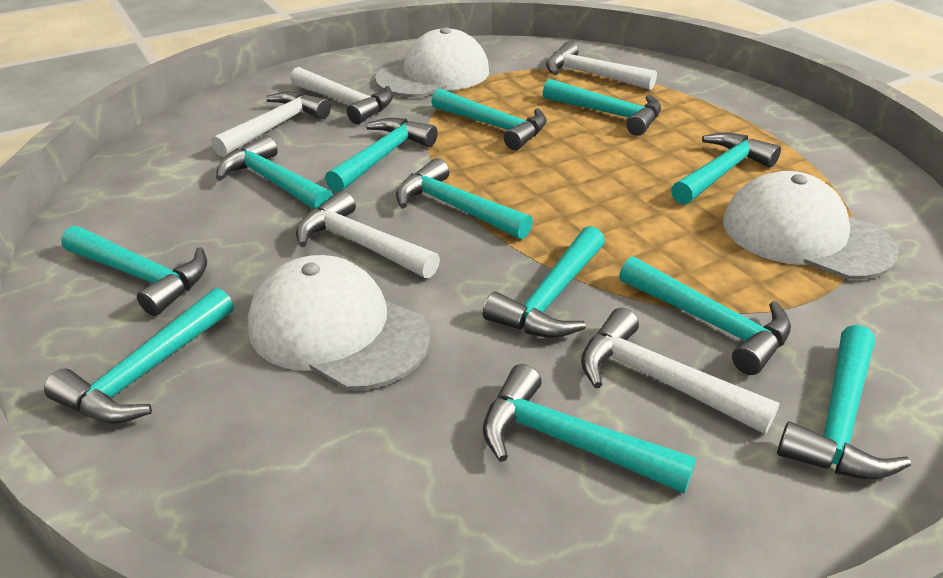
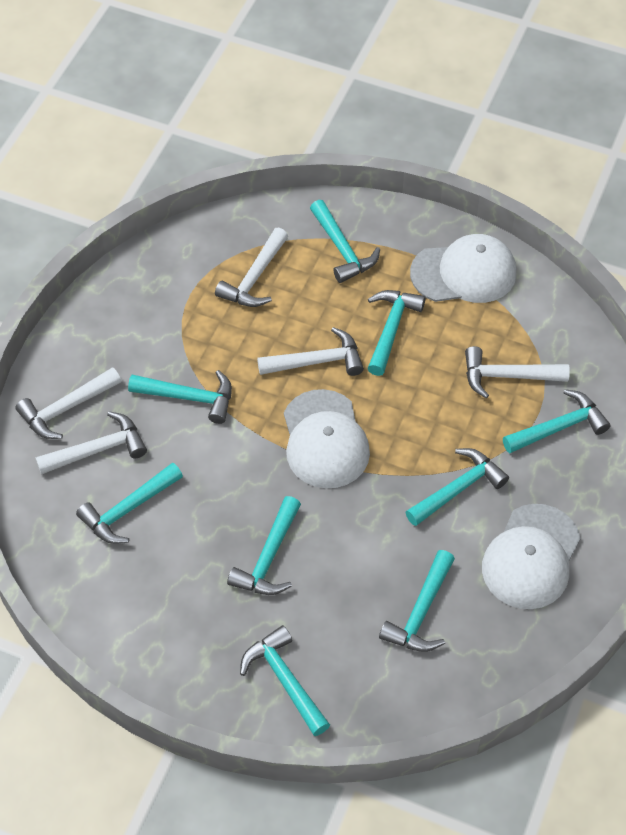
turquoise hammer: 12 -> 9

